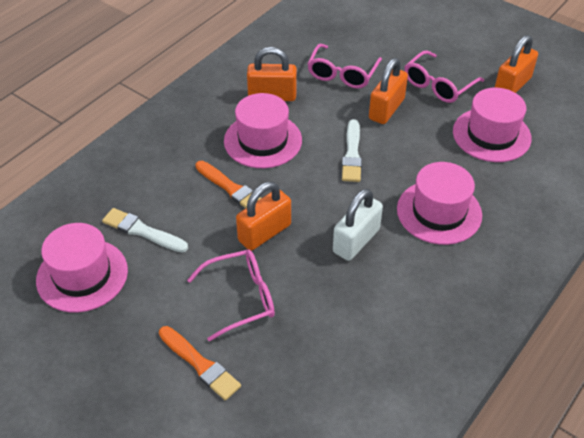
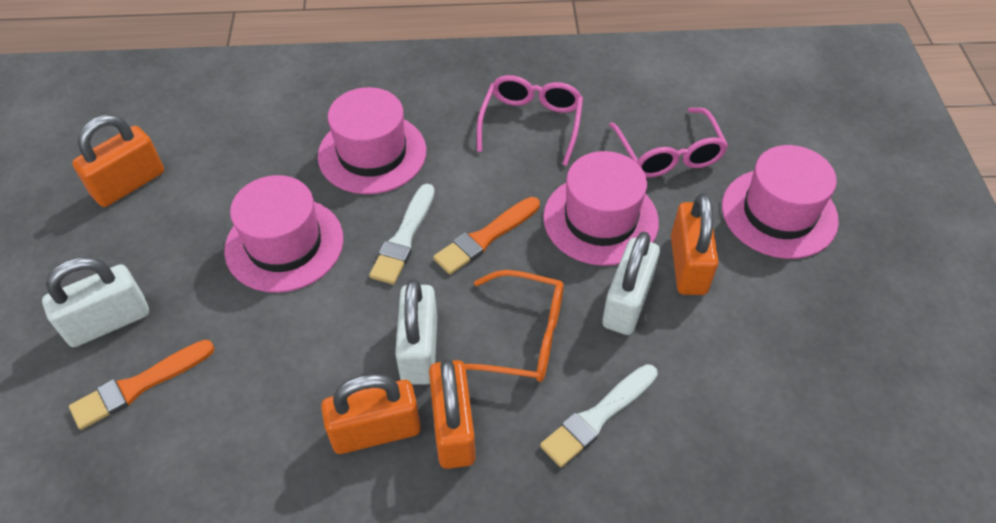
orange glasses: 0 -> 1
pink glasses: 3 -> 2
white padlock: 1 -> 3

